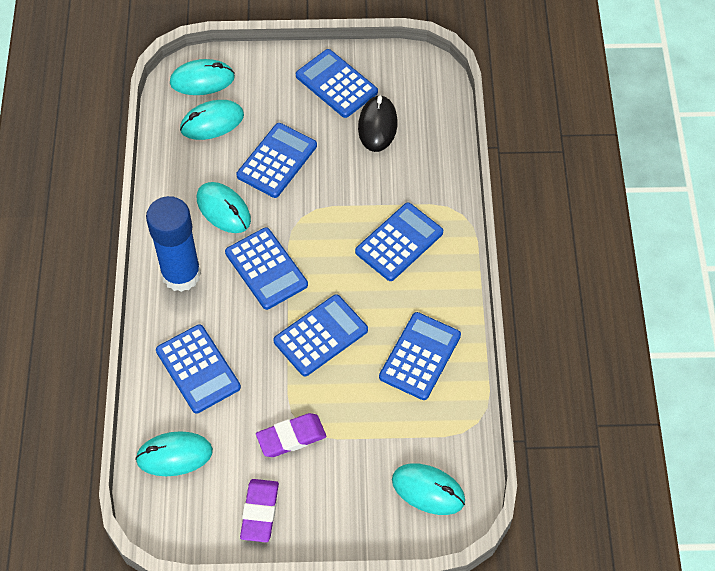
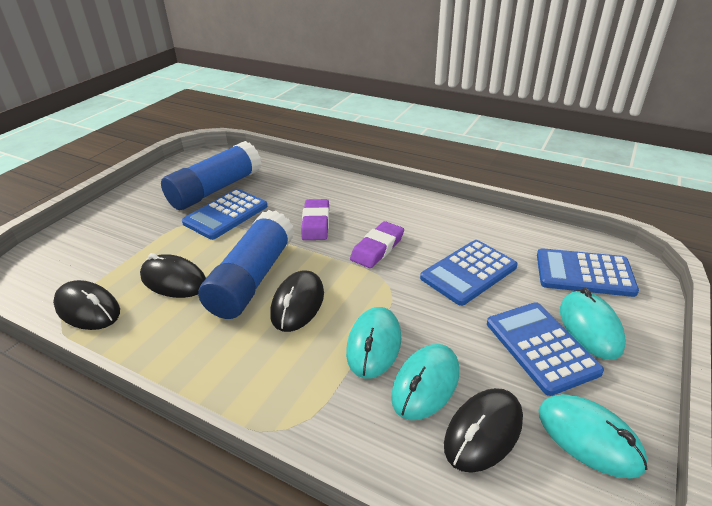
black mouse: 1 -> 4
blue calculator: 7 -> 4
blue glue stick: 1 -> 2
turquoise mouse: 5 -> 4

